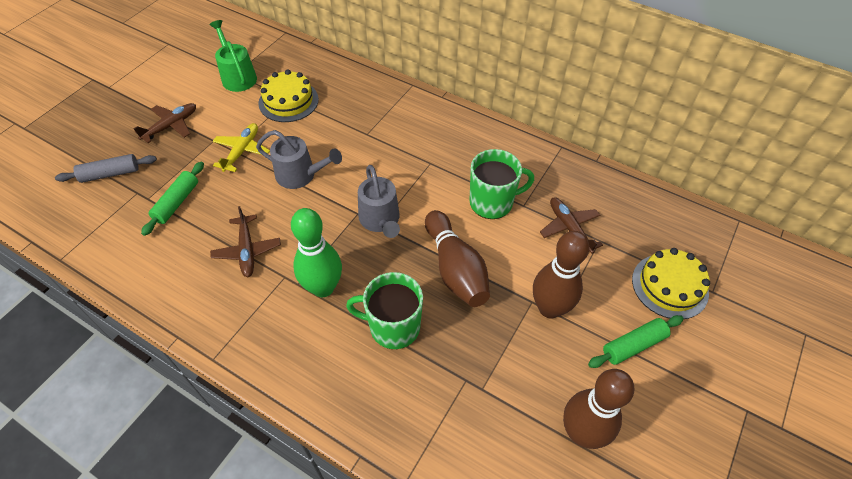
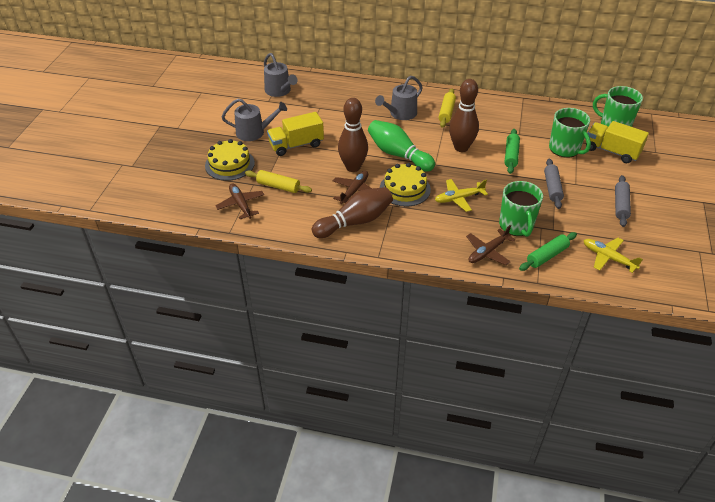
green mug: 2 -> 3
green watering can: 1 -> 0
grey rolling pin: 1 -> 2
grey watering can: 2 -> 3
yellow plane: 1 -> 2
yellow rolling pin: 0 -> 2
yellow truck: 0 -> 2

